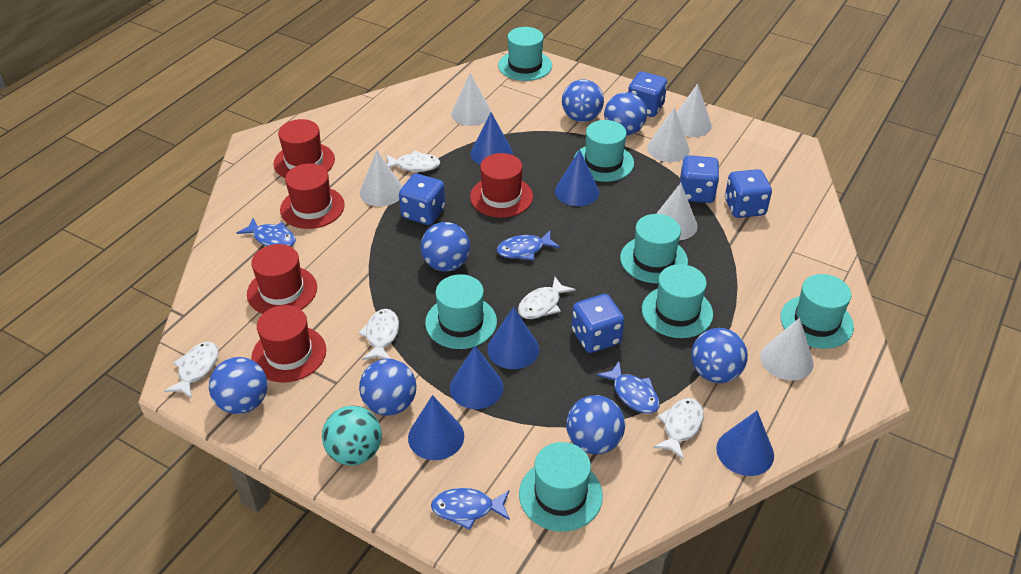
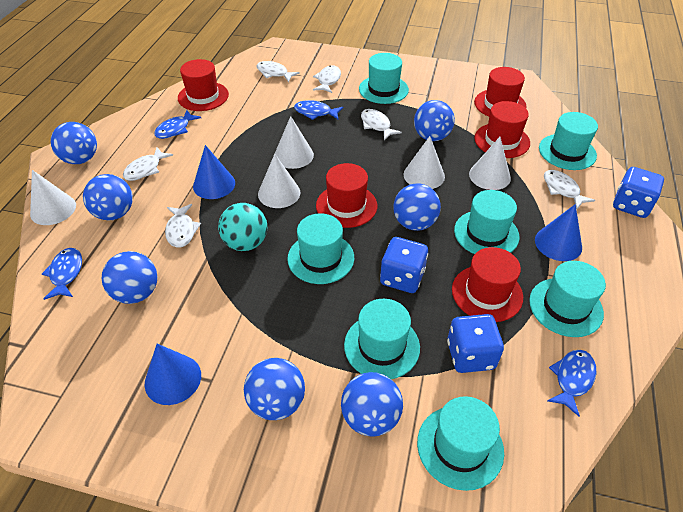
blue cone: 6 -> 3
blue dice: 5 -> 3
white cone: 6 -> 5
white fish: 5 -> 6

